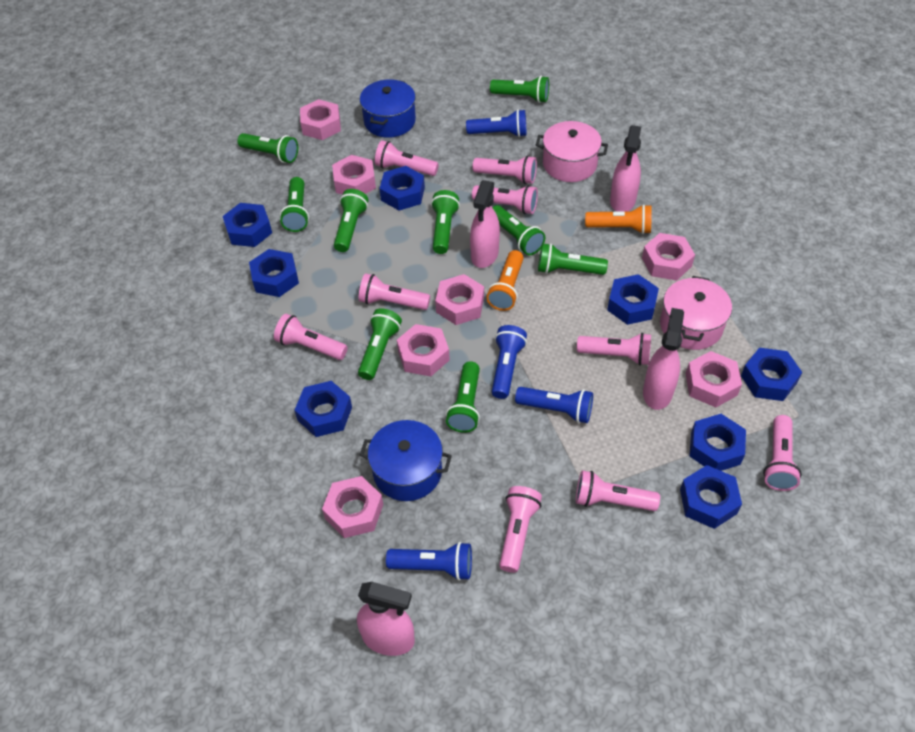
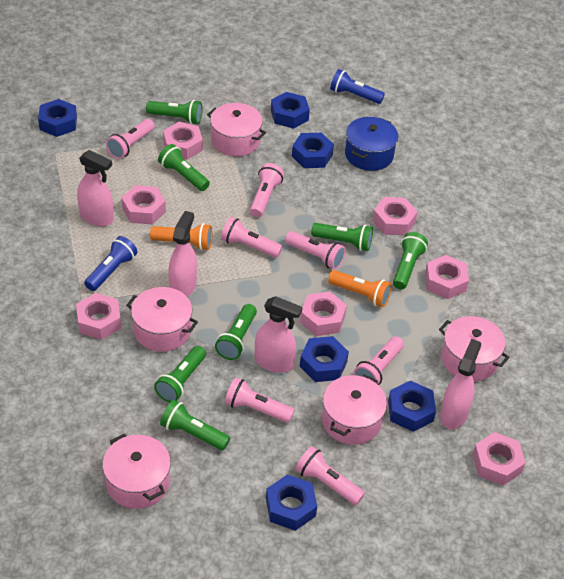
blue flashlight: 4 -> 2
blue nut: 8 -> 6
blue pot: 2 -> 1
green flashlight: 9 -> 7
pink flashlight: 9 -> 7
pink pot: 2 -> 5

